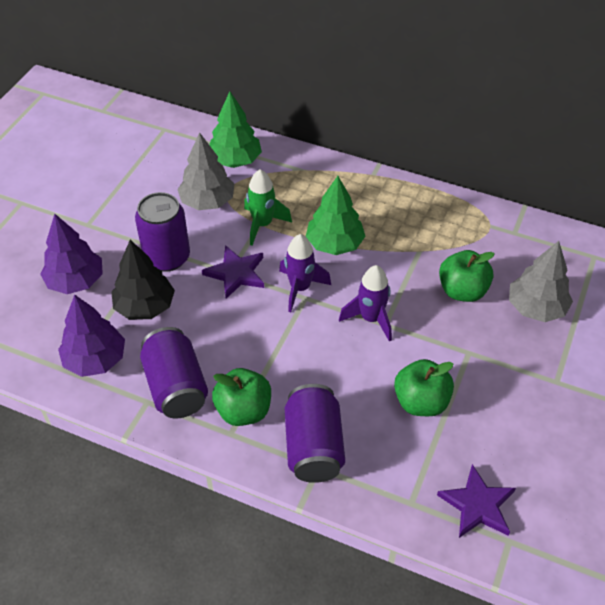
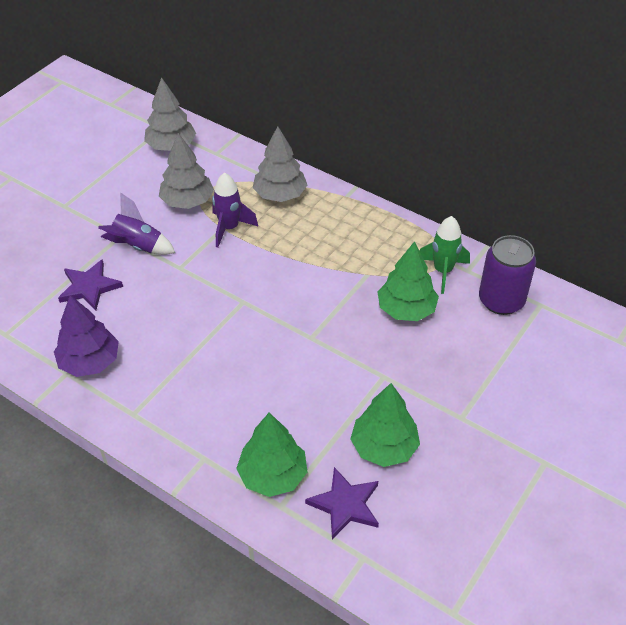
black tree: 1 -> 0
green apple: 3 -> 0
green tree: 2 -> 3
grey tree: 2 -> 3
purple can: 3 -> 1
purple tree: 2 -> 1

